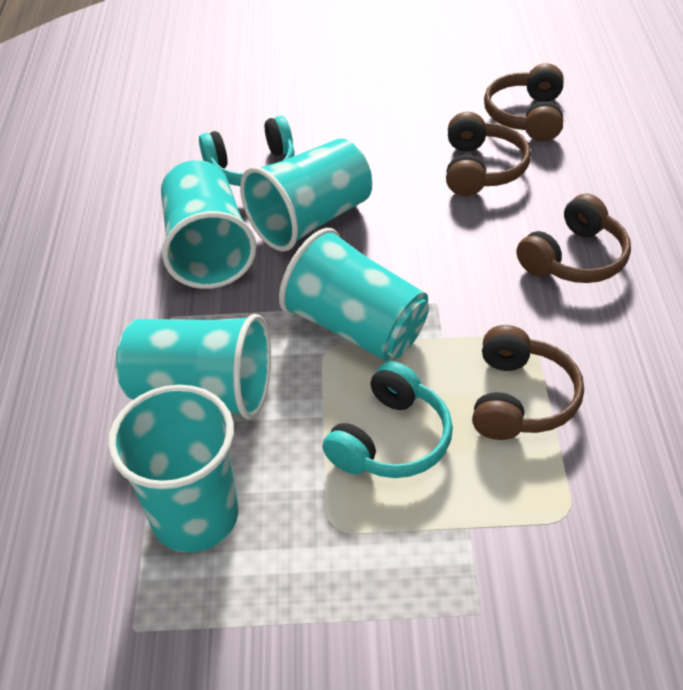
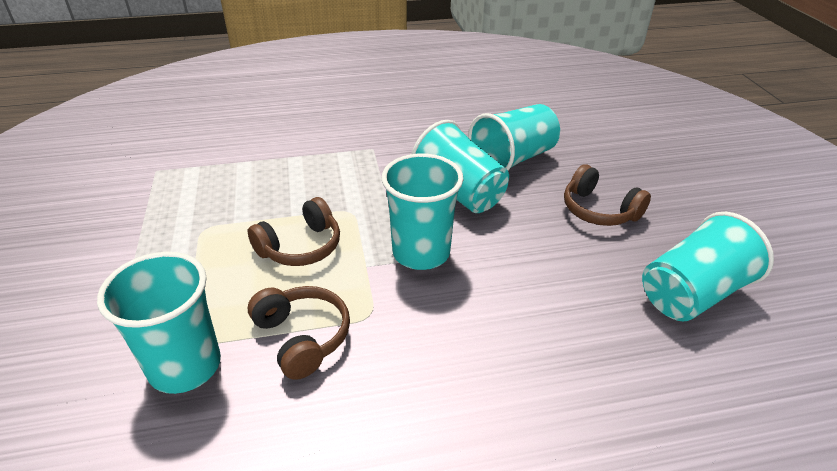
brown headphones: 4 -> 3
turquoise headphones: 2 -> 0

